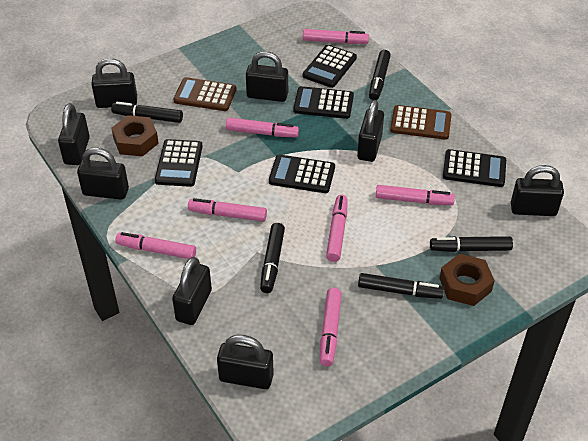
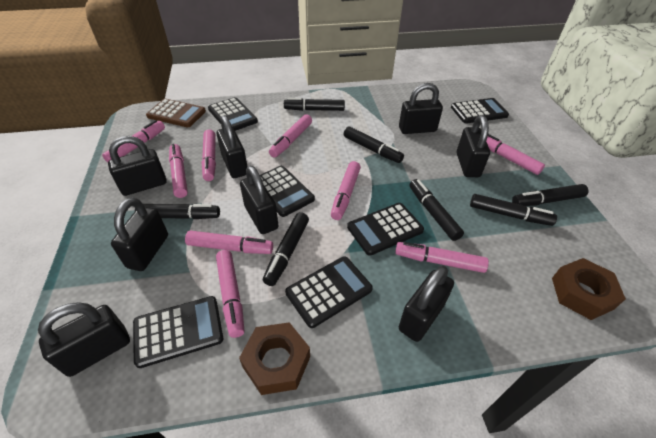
black calculator: 5 -> 6
black marker: 5 -> 7
brown calculator: 2 -> 1
pink marker: 7 -> 9

